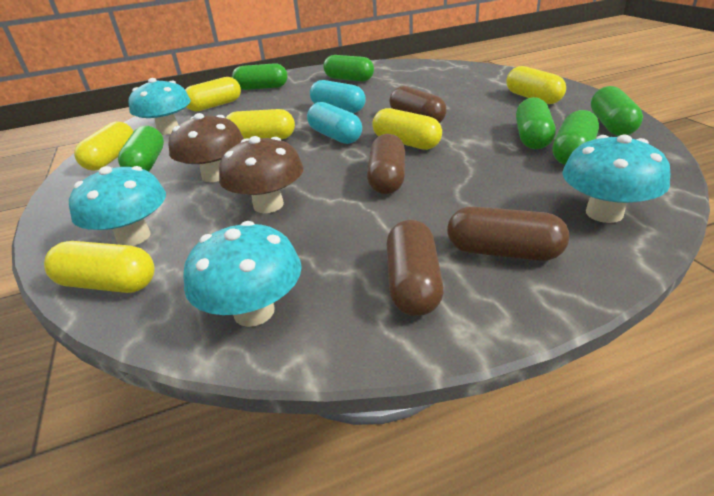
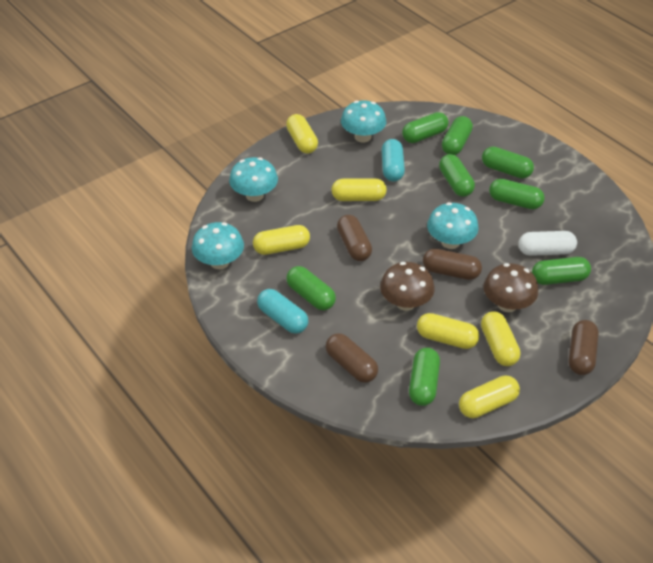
green capsule: 6 -> 8
white capsule: 0 -> 1

